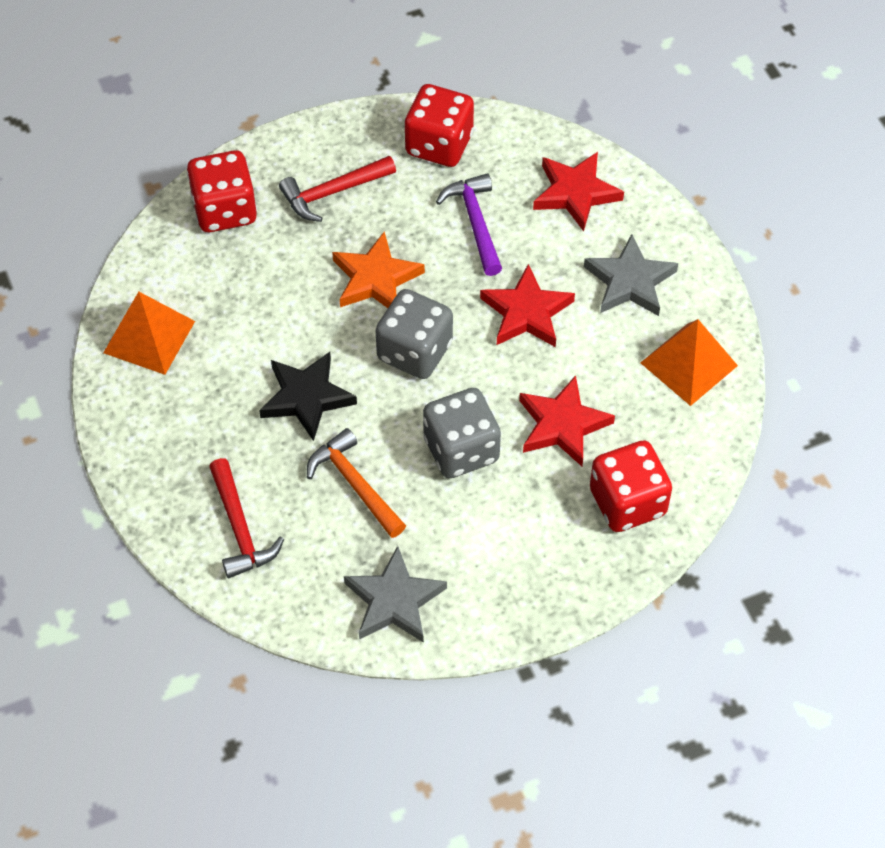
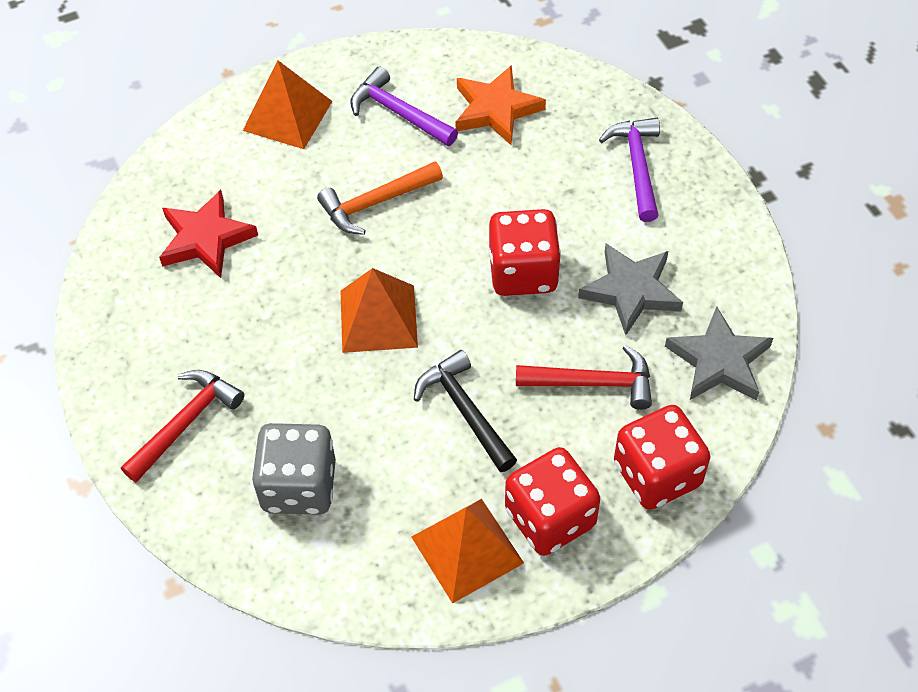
black hammer: 0 -> 1
black star: 1 -> 0
grey dice: 2 -> 1
orange pyramid: 2 -> 3
purple hammer: 1 -> 2
red star: 3 -> 1

